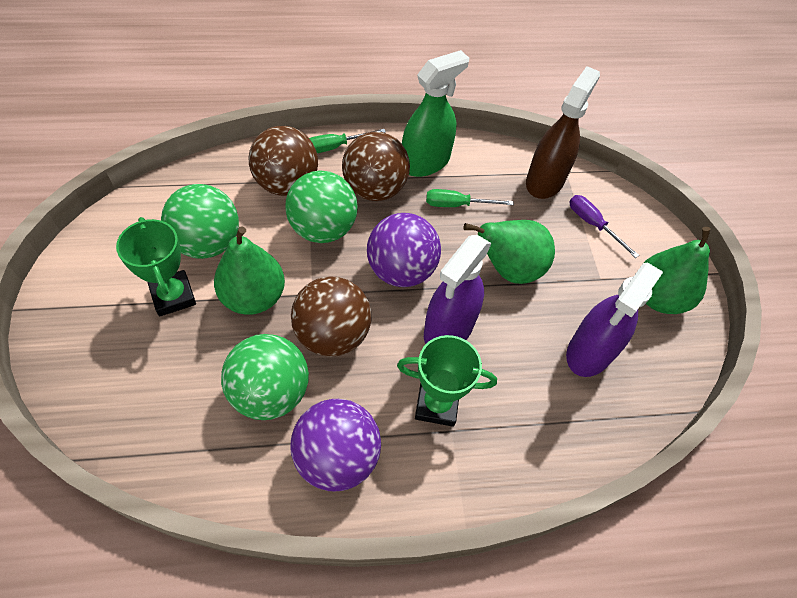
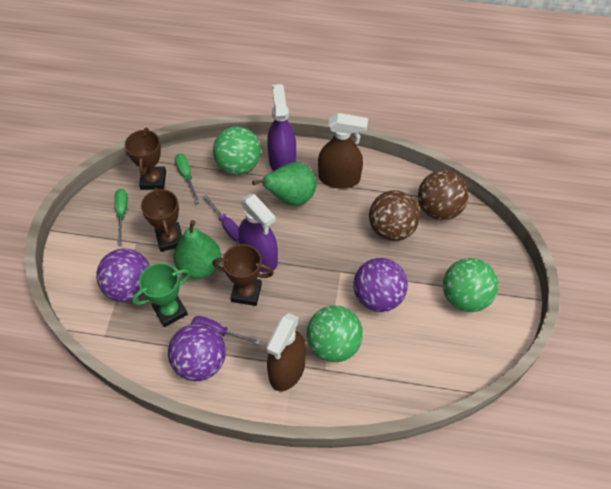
brown ball: 3 -> 2
brown spray bottle: 1 -> 2
brown trophy: 0 -> 3
green pear: 3 -> 2
green spray bottle: 1 -> 0
green trophy: 2 -> 1
purple ball: 2 -> 3
purple screwdriver: 1 -> 2

